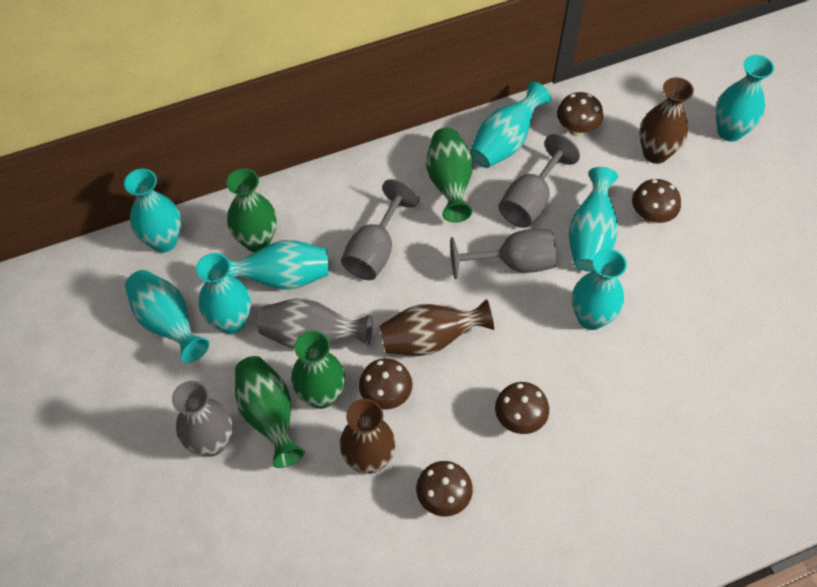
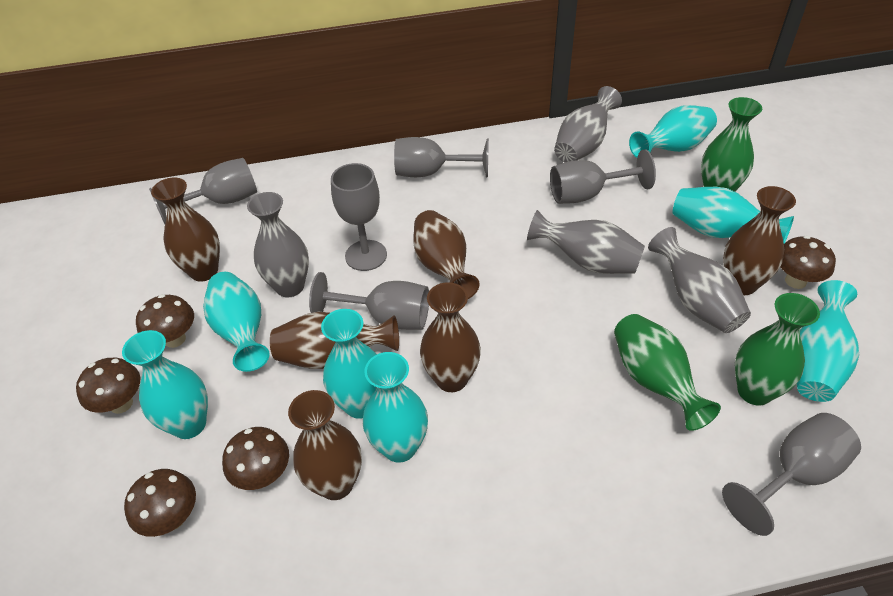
brown vase: 3 -> 6
green vase: 4 -> 3
grey goblet: 3 -> 6
grey vase: 2 -> 4
turquoise vase: 8 -> 7

